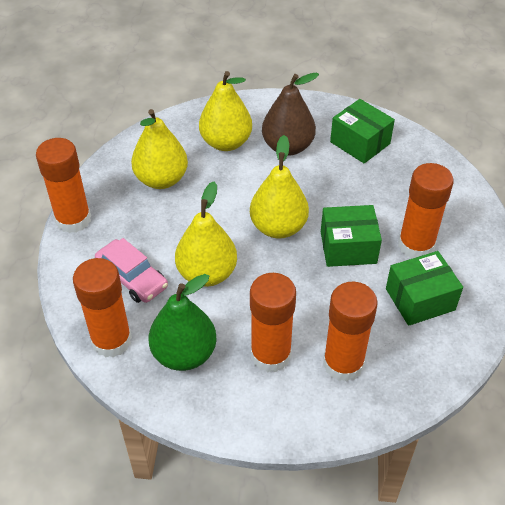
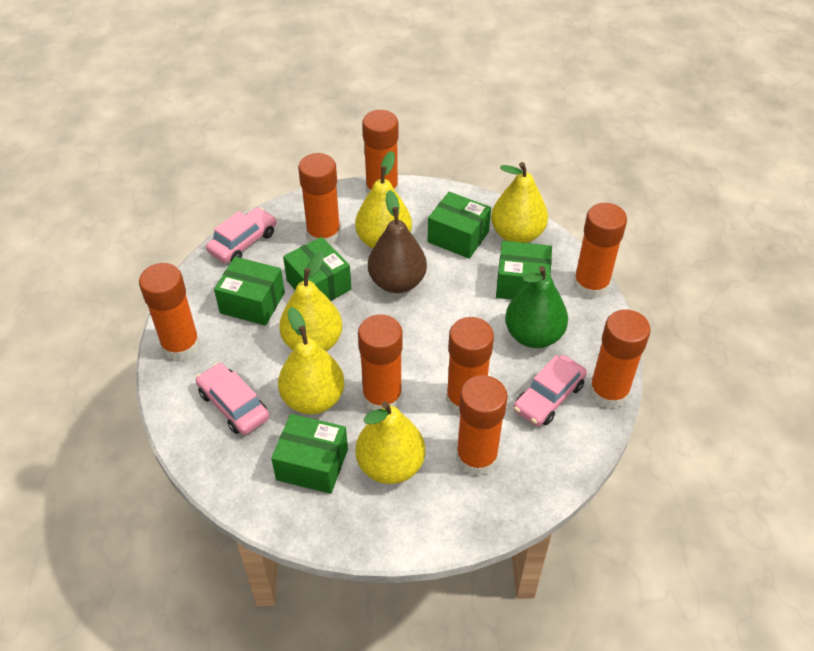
green box: 3 -> 5
orange glue stick: 5 -> 8
pink car: 1 -> 3
yellow pear: 4 -> 5

